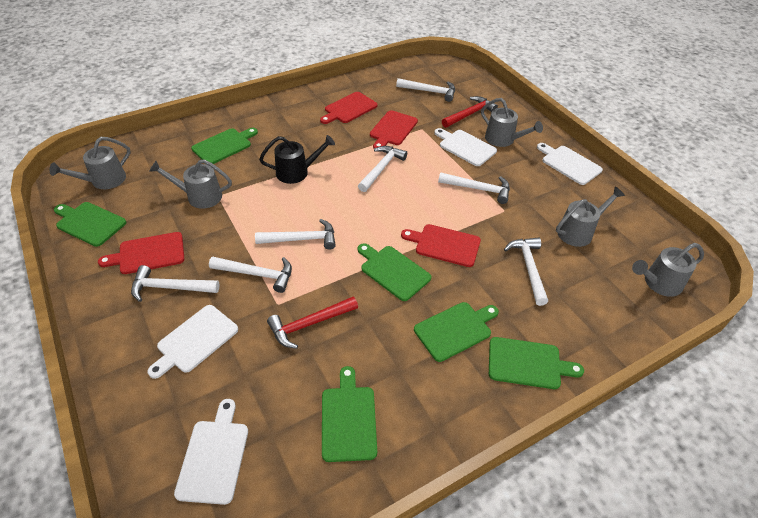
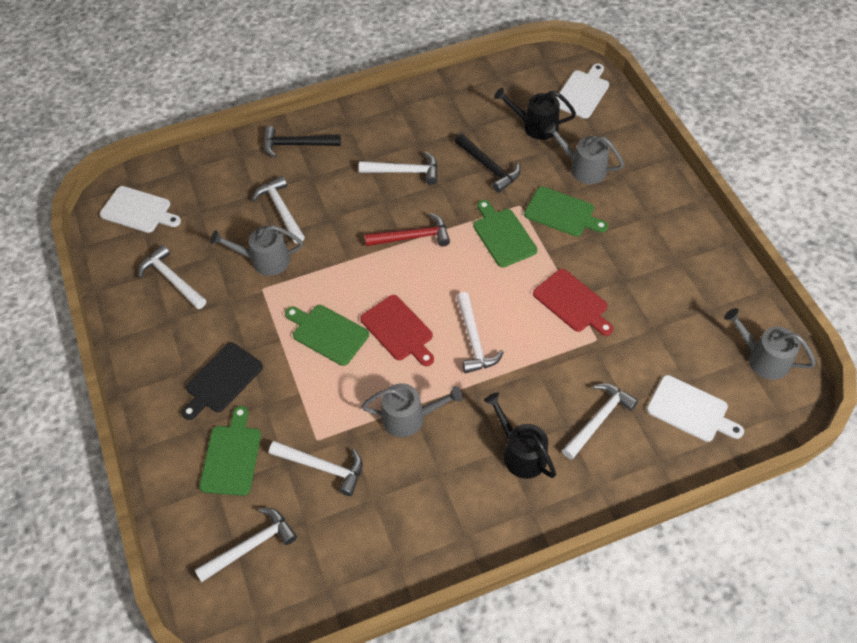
black cutting board: 0 -> 1
black hammer: 0 -> 2
black watering can: 1 -> 2
green cutting board: 6 -> 4
grey watering can: 5 -> 4
red cutting board: 4 -> 2
red hammer: 2 -> 1
white cutting board: 4 -> 3

